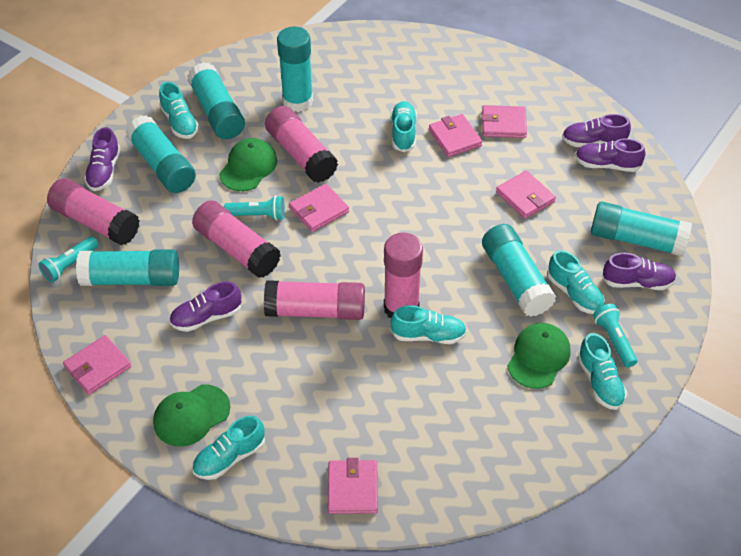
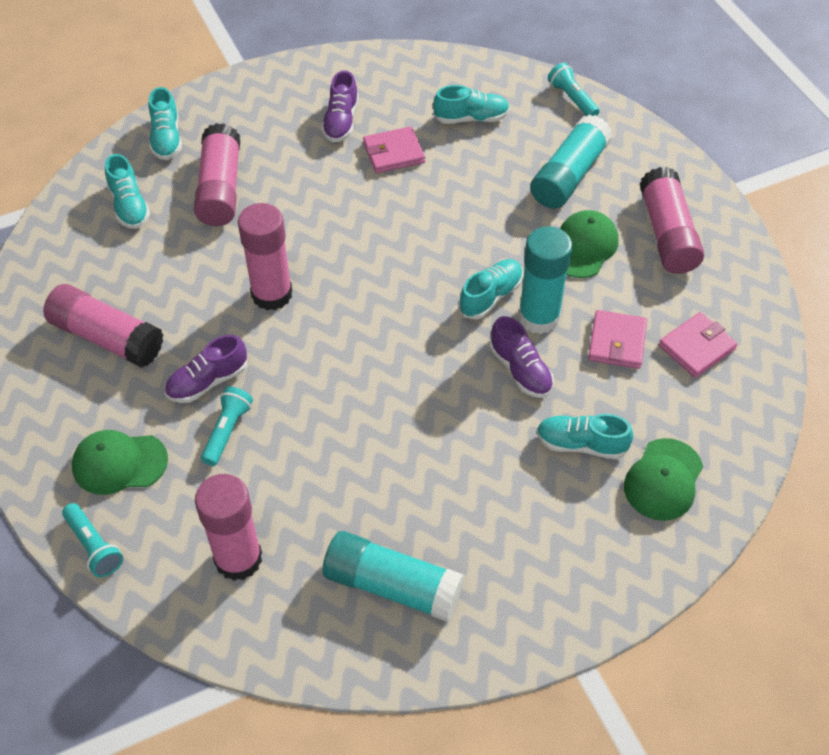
pink wallet: 6 -> 3
purple shoe: 5 -> 3
turquoise glue stick: 6 -> 3
turquoise shoe: 6 -> 5

